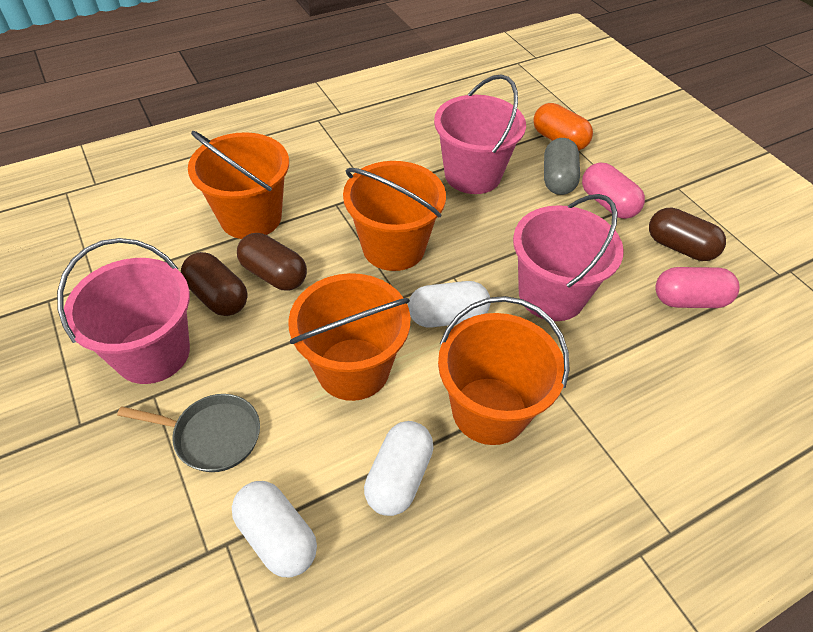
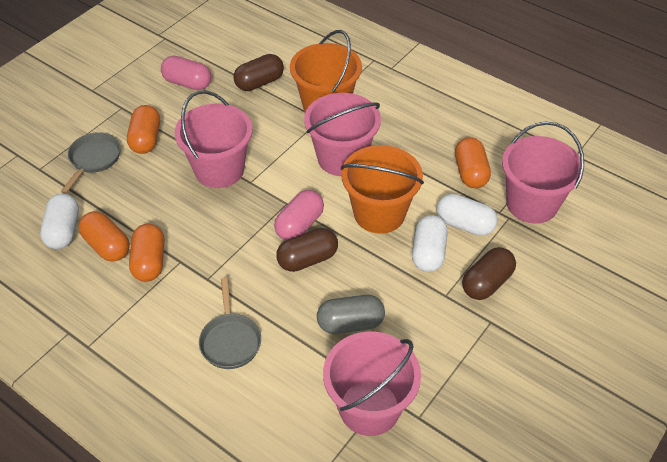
grey pan: 1 -> 2
orange bucket: 4 -> 2
orange capsule: 1 -> 4
pink bucket: 3 -> 4

